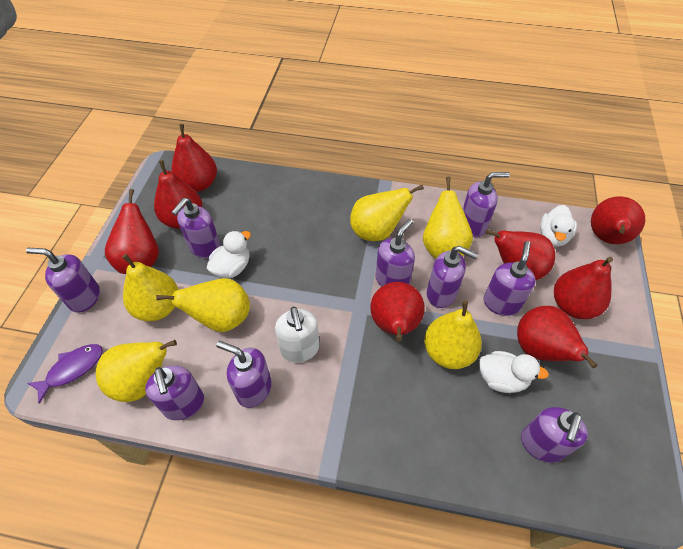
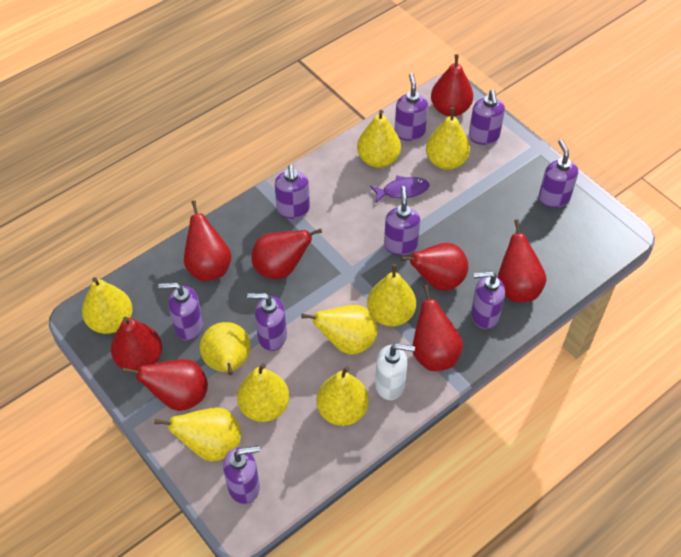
white duck: 3 -> 0
yellow pear: 6 -> 9

